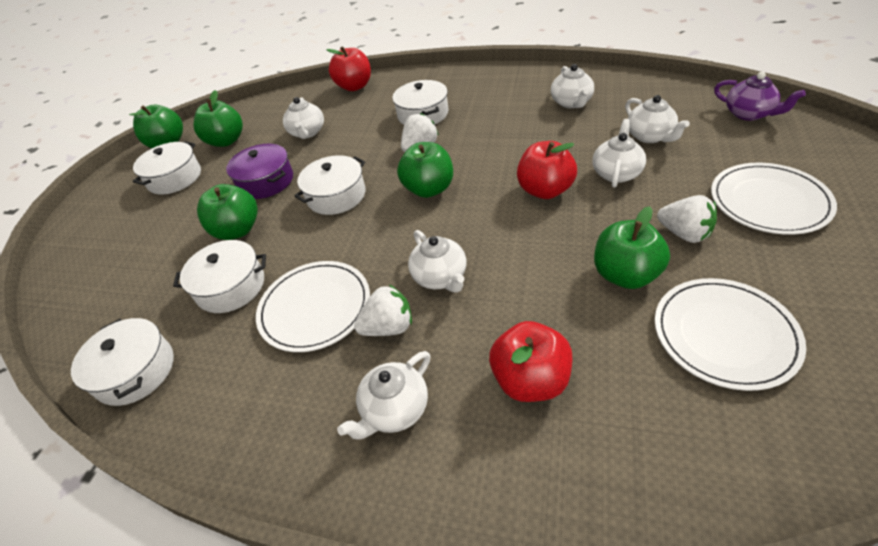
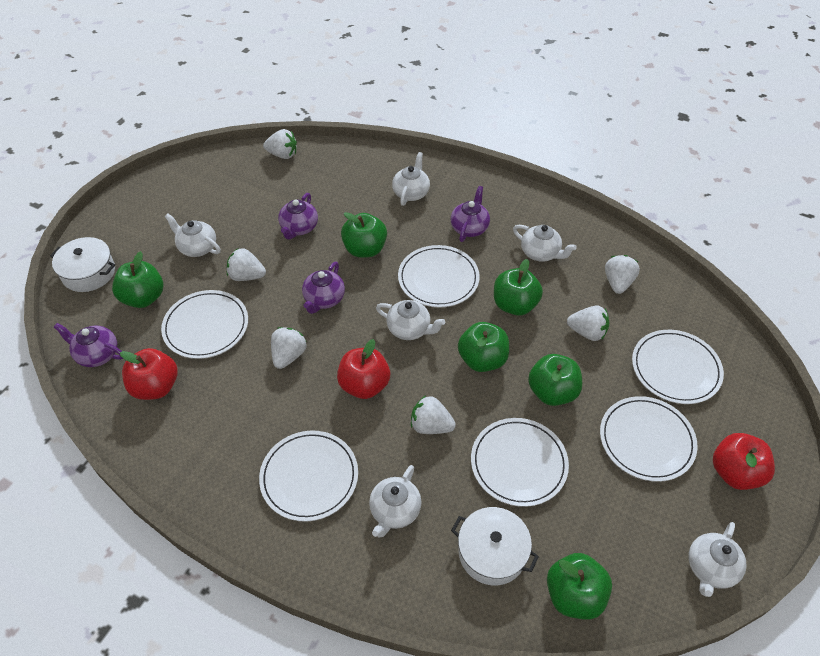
green apple: 5 -> 6
purple pot: 1 -> 0
purple teapot: 1 -> 4
white plate: 3 -> 6
white pot: 5 -> 2
white strawberry: 3 -> 6

